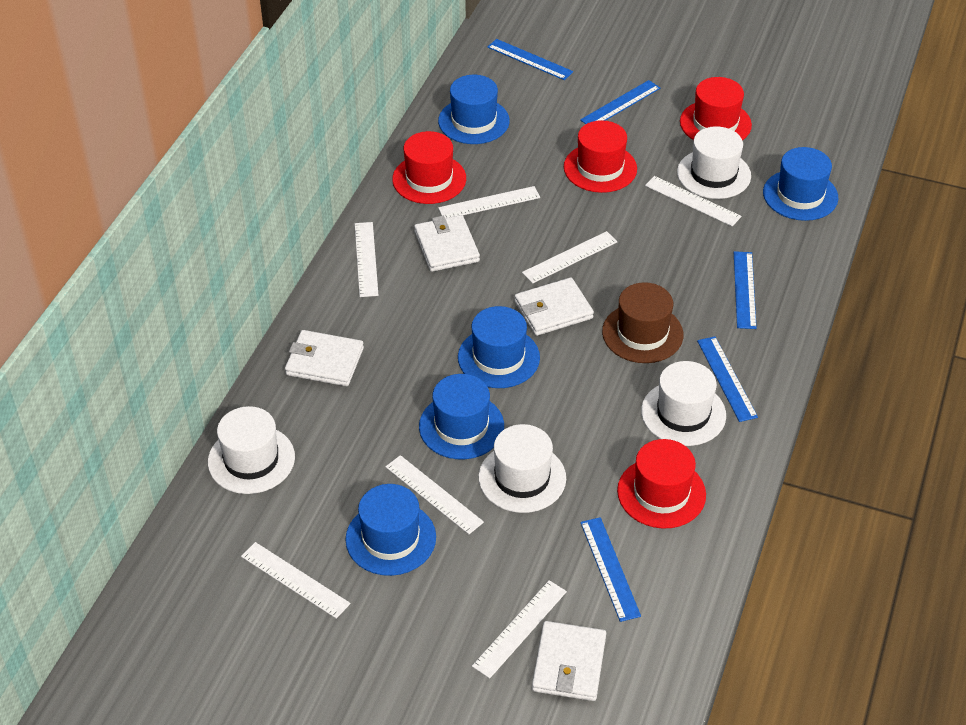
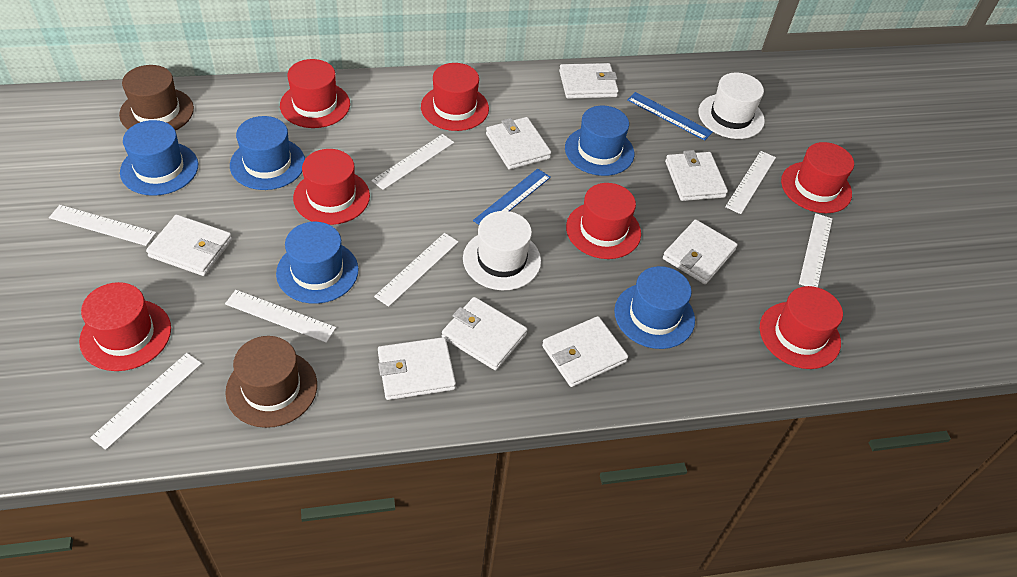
blue ruler: 5 -> 2
brown hat: 1 -> 2
red hat: 4 -> 7
white hat: 4 -> 2
white wallet: 4 -> 8

